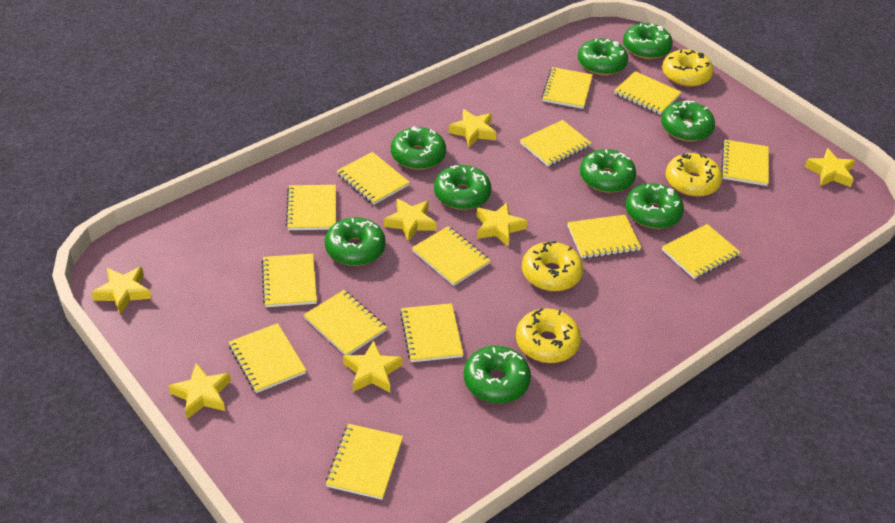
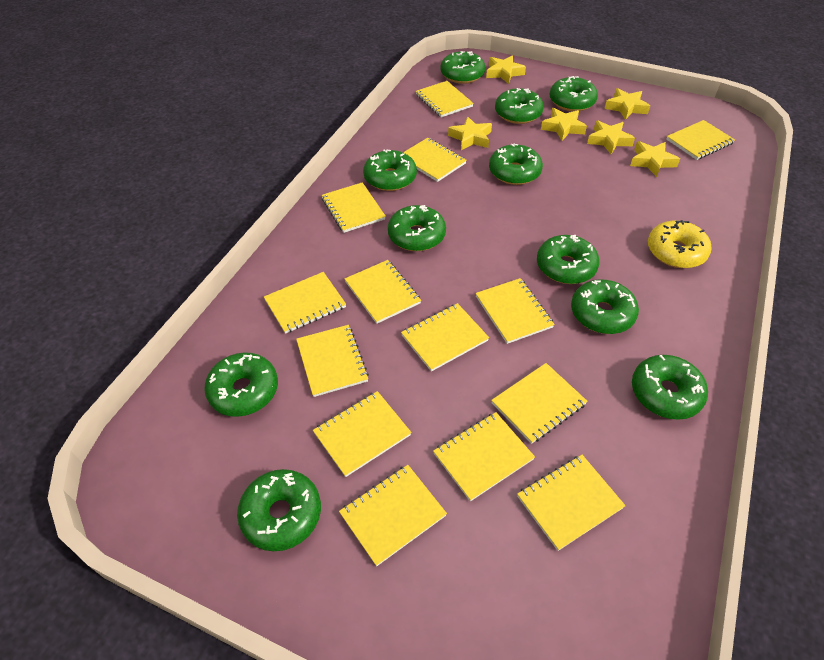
green donut: 9 -> 11
yellow donut: 4 -> 1
yellow star: 7 -> 6

